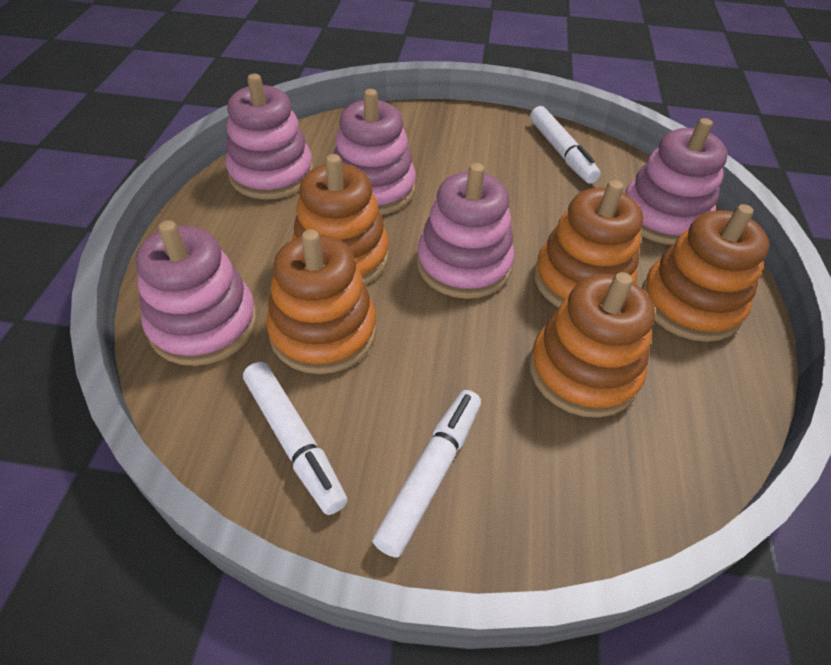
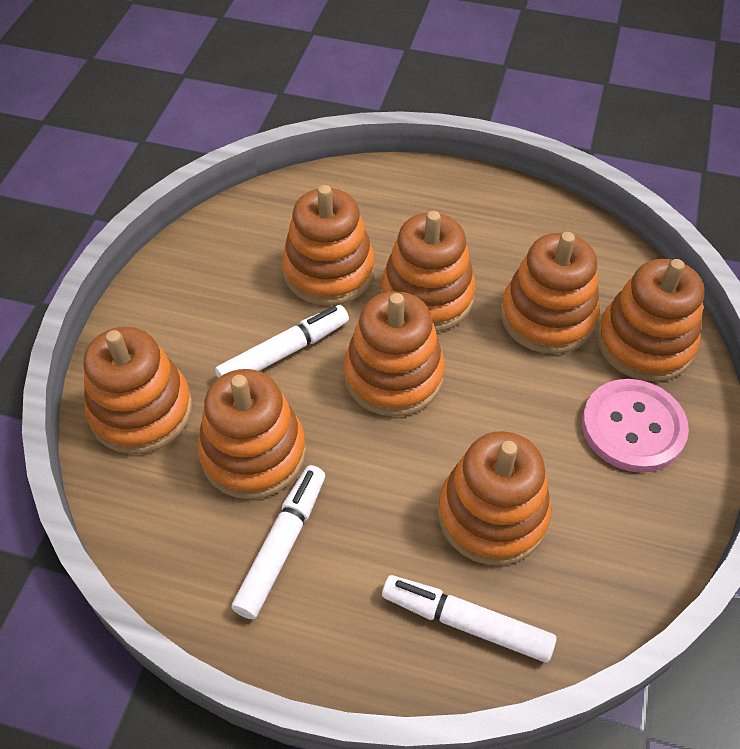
orange stacking toy: 5 -> 8
pink button: 0 -> 1
pink stacking toy: 5 -> 0

